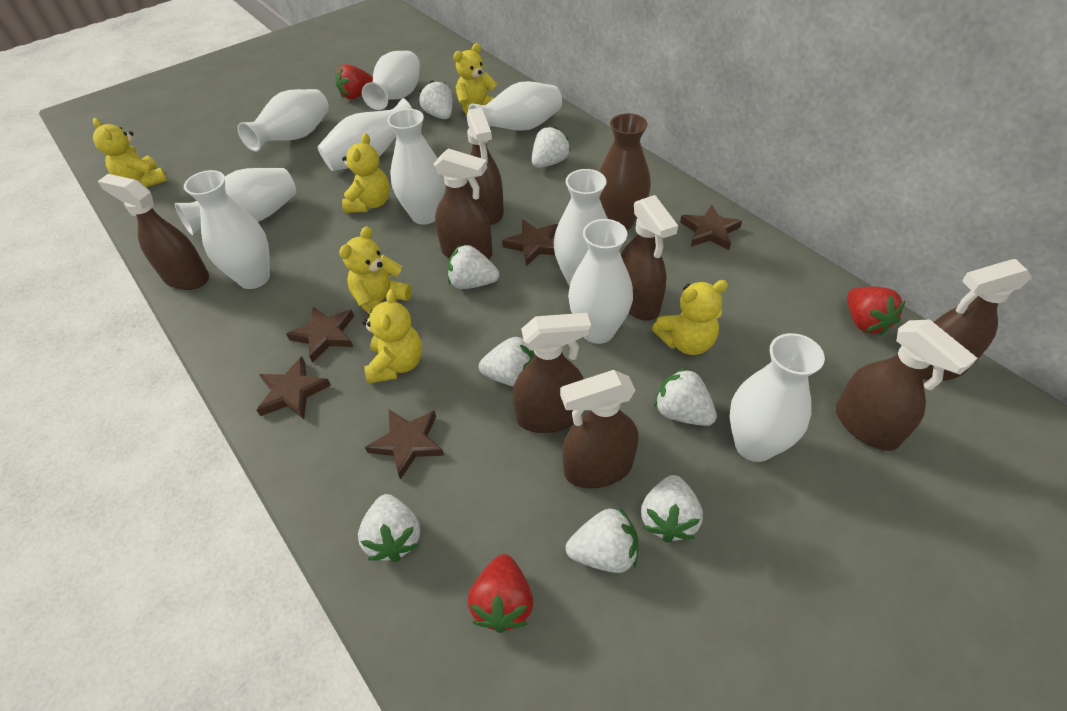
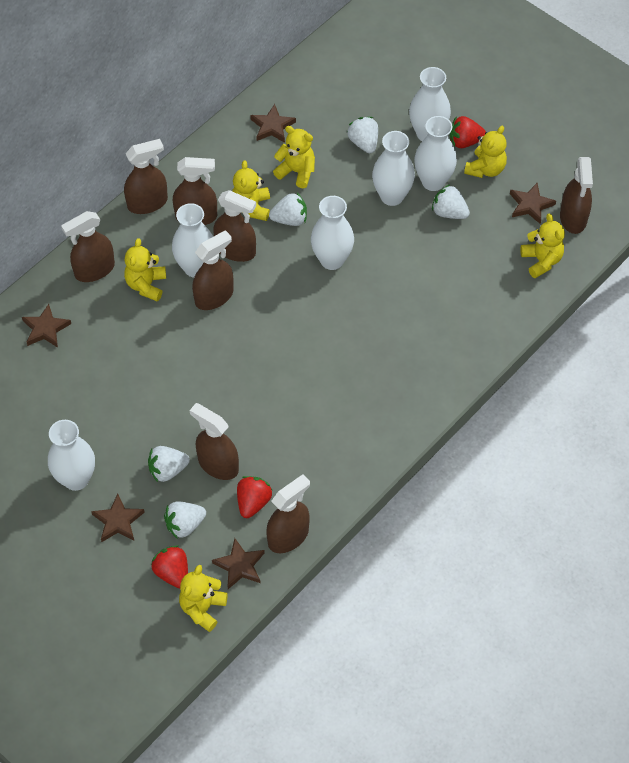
brown vase: 1 -> 0
white strawberry: 8 -> 5
white vase: 10 -> 6

